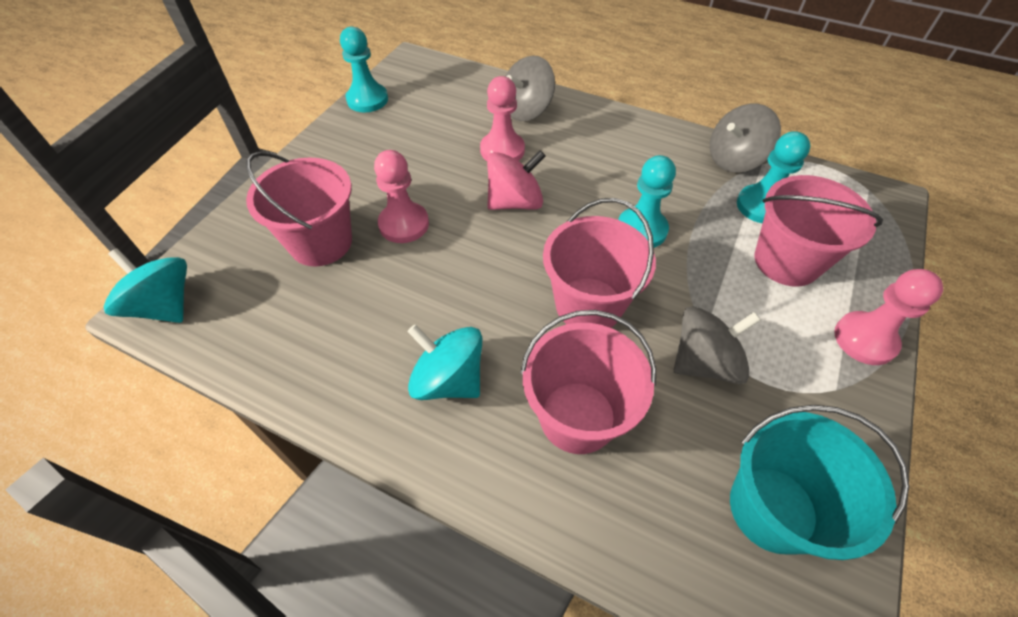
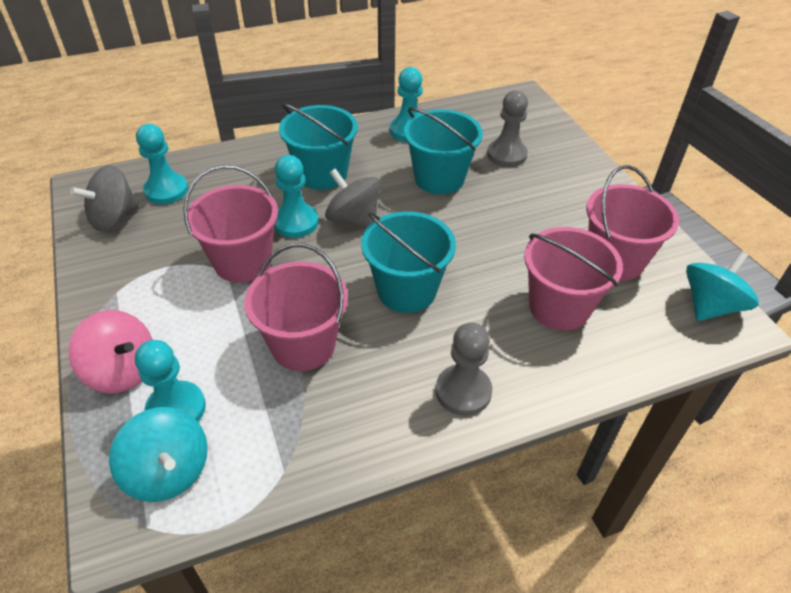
grey pawn: 0 -> 2
grey spinning top: 3 -> 2
pink pawn: 3 -> 0
turquoise bucket: 1 -> 3
turquoise pawn: 3 -> 4

